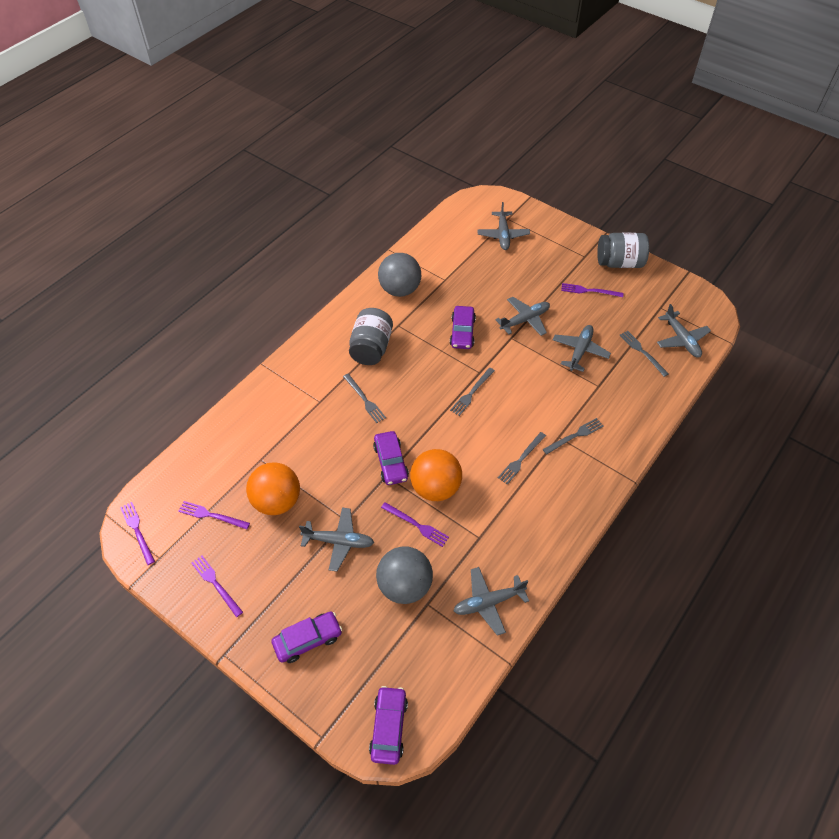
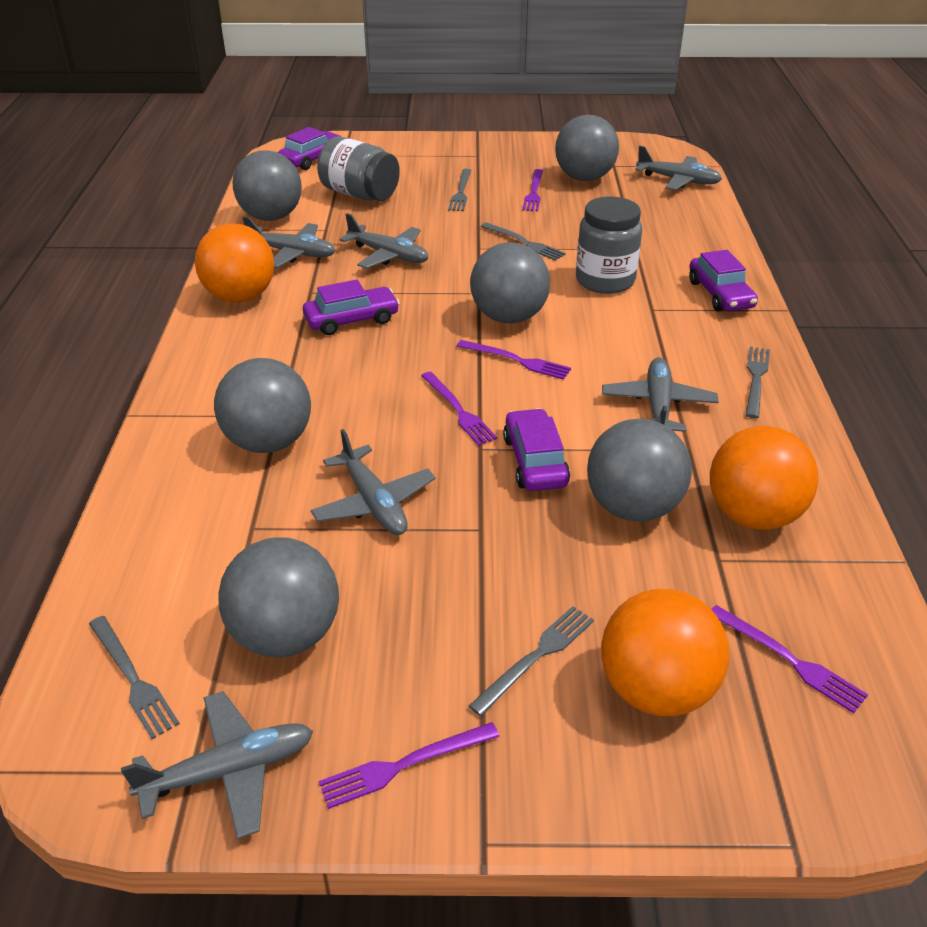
grey ball: 2 -> 6
orange ball: 2 -> 3

